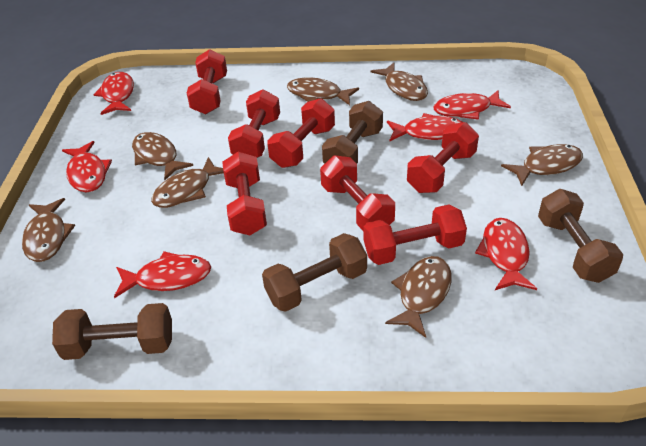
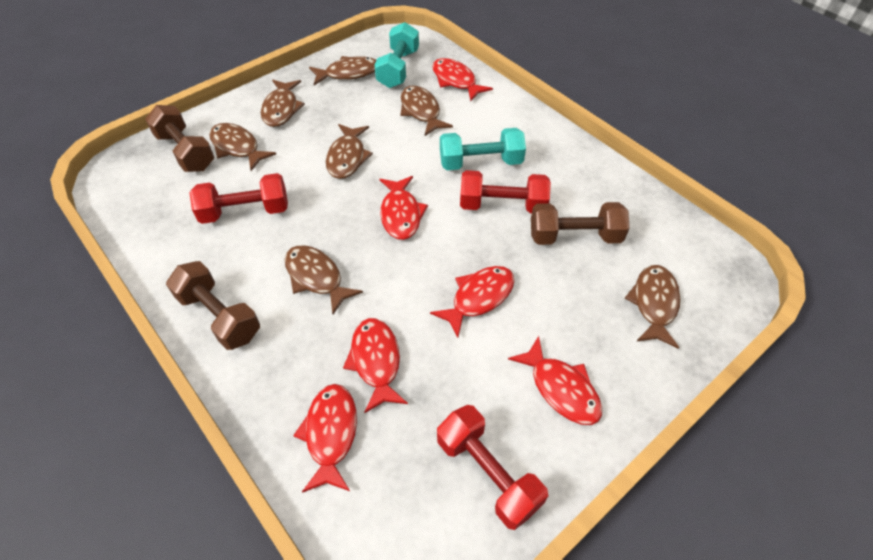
brown dumbbell: 4 -> 3
red dumbbell: 7 -> 3
turquoise dumbbell: 0 -> 2

